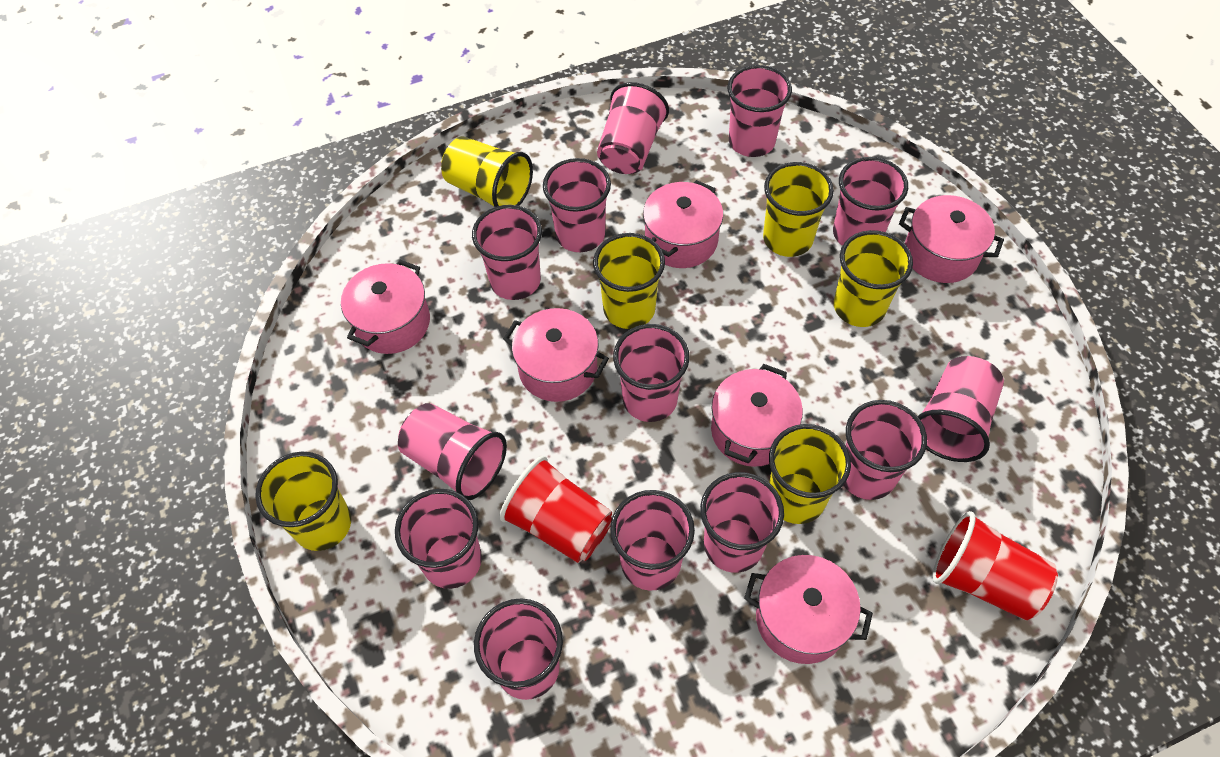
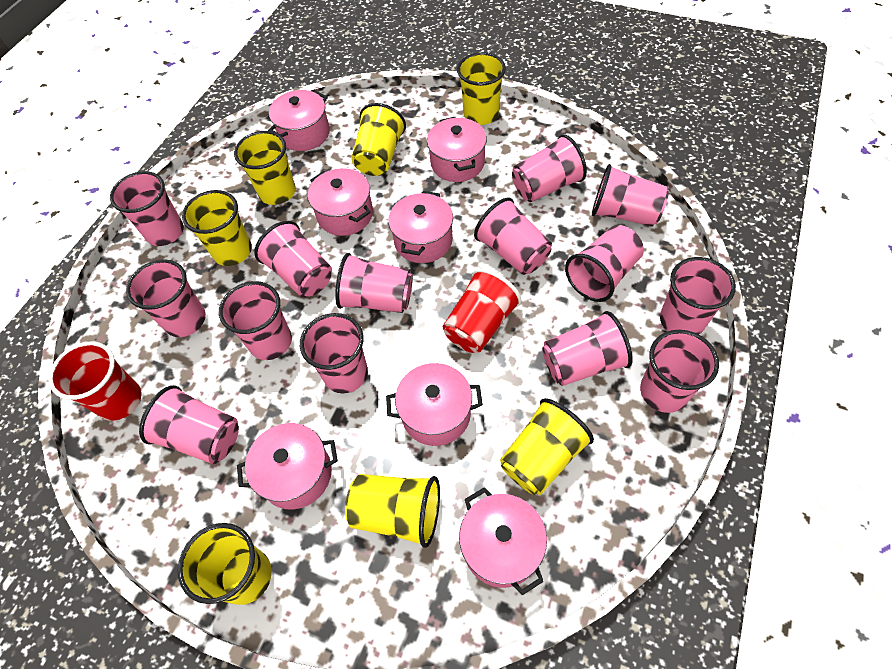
pink cup: 13 -> 14
pink pot: 6 -> 7
yellow cup: 6 -> 7

